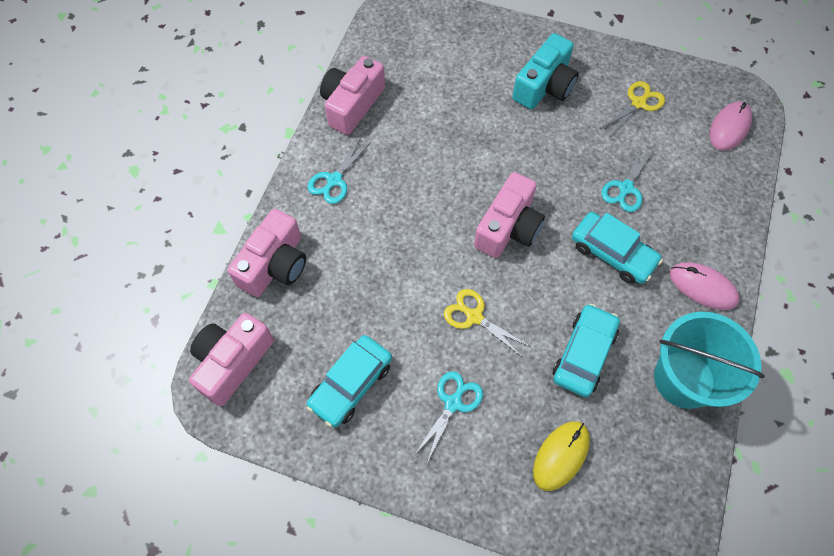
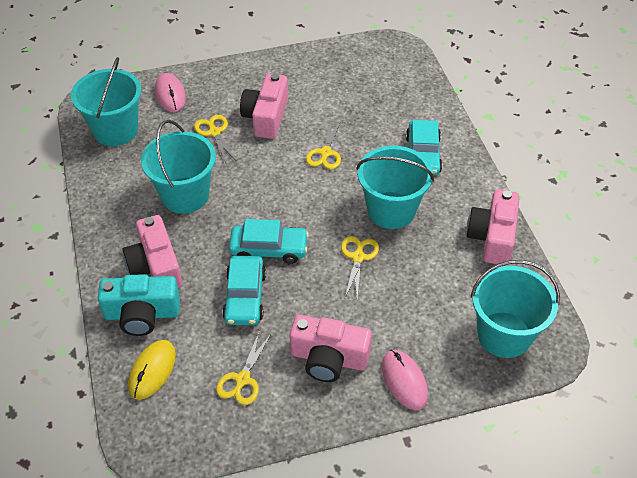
turquoise bucket: 1 -> 4
turquoise scissors: 3 -> 0
yellow scissors: 2 -> 4

